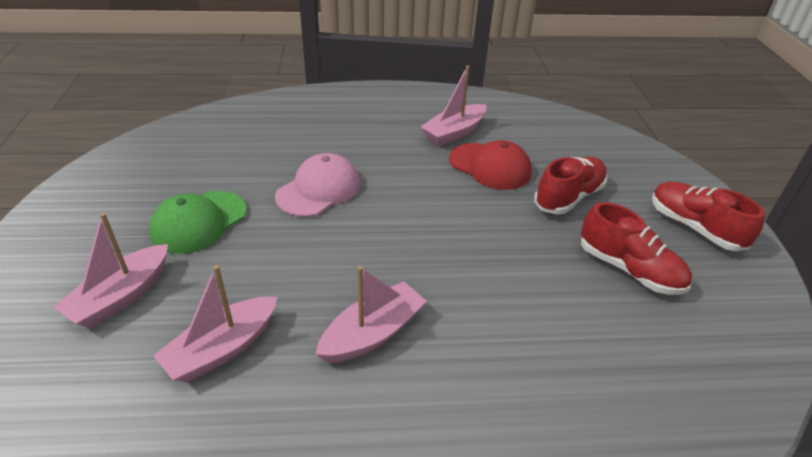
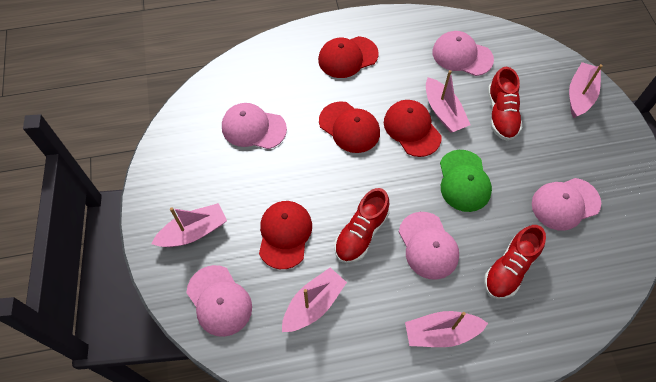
pink boat: 4 -> 5
pink cap: 1 -> 5
red cap: 1 -> 4

